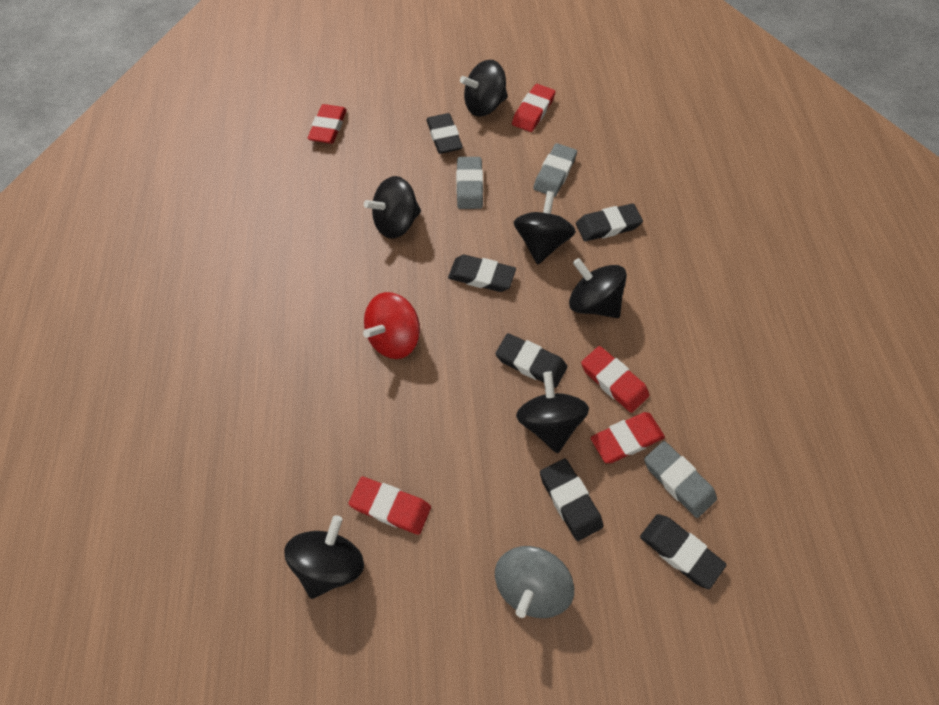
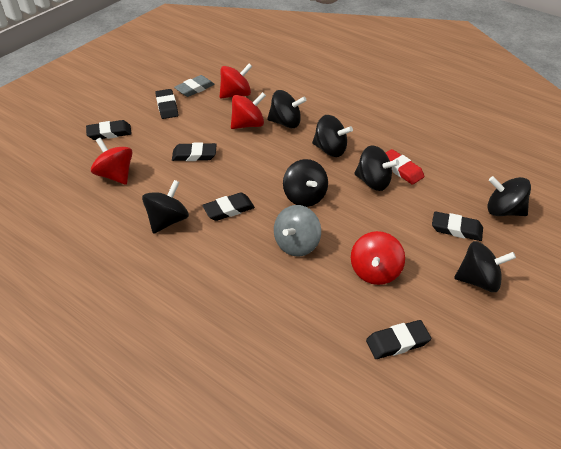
black spinning top: 6 -> 7
grey eraser: 3 -> 1
red eraser: 5 -> 1
red spinning top: 1 -> 4

